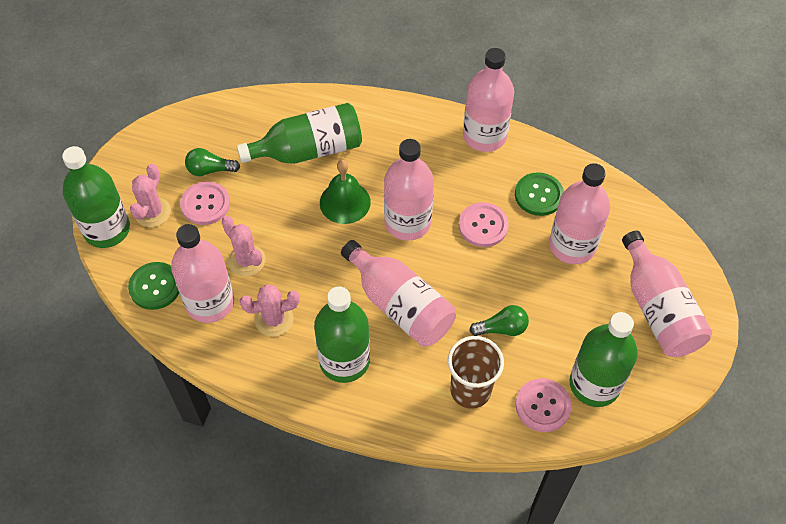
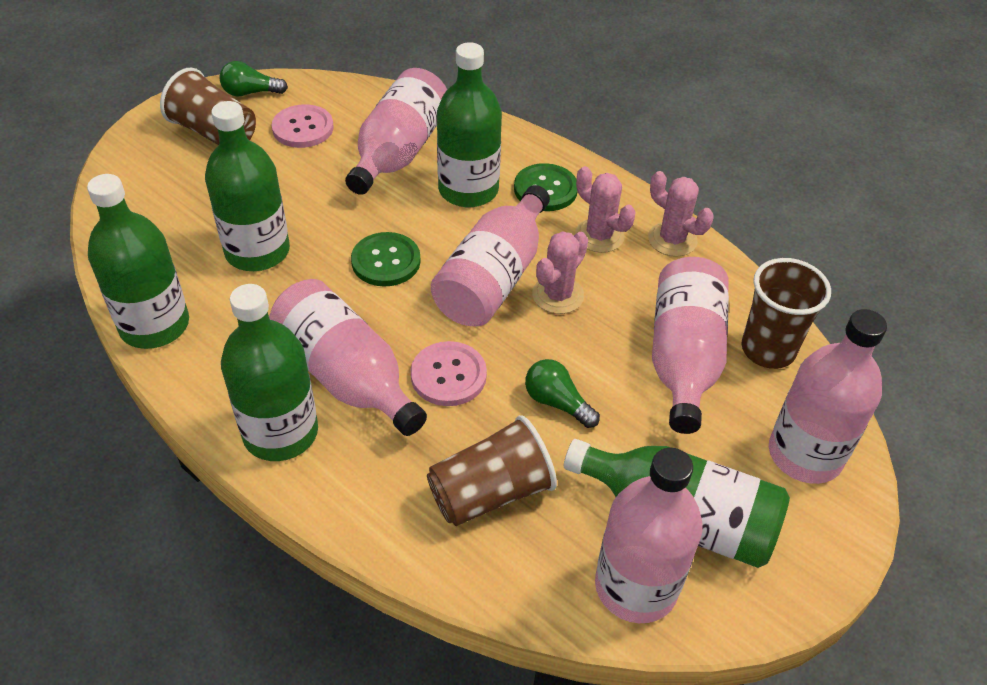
brown cup: 1 -> 3
green bell: 1 -> 0
green bottle: 4 -> 5
pink button: 3 -> 2

